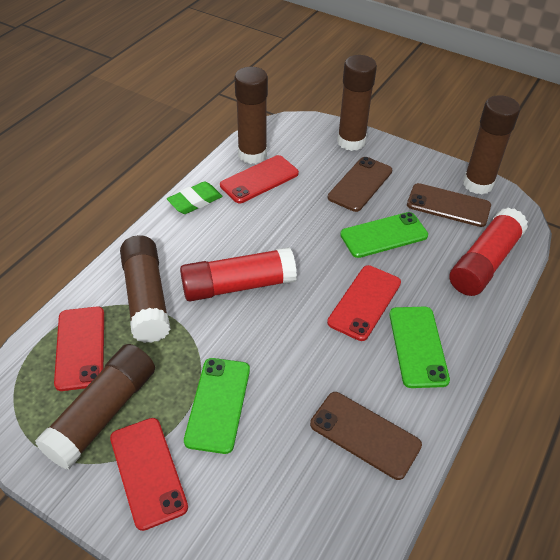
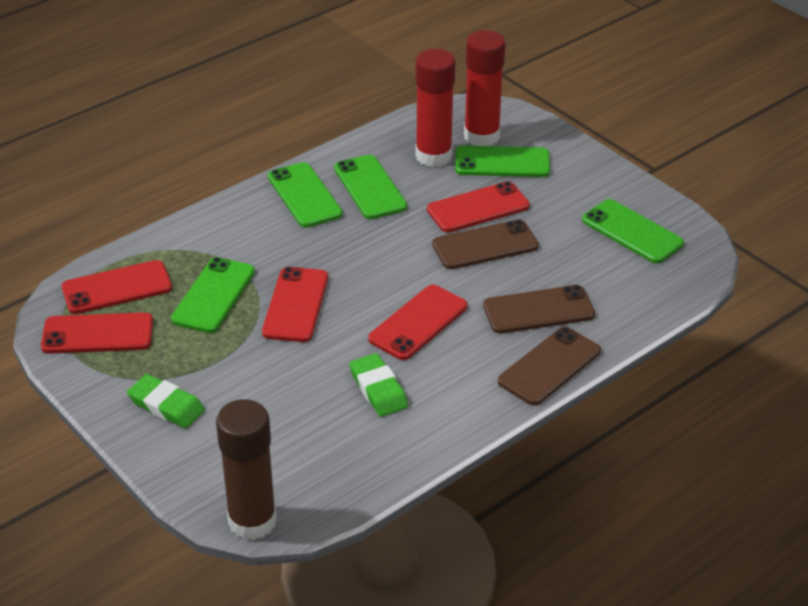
brown glue stick: 5 -> 1
green eraser: 1 -> 2
green phone: 3 -> 5
red phone: 4 -> 5

